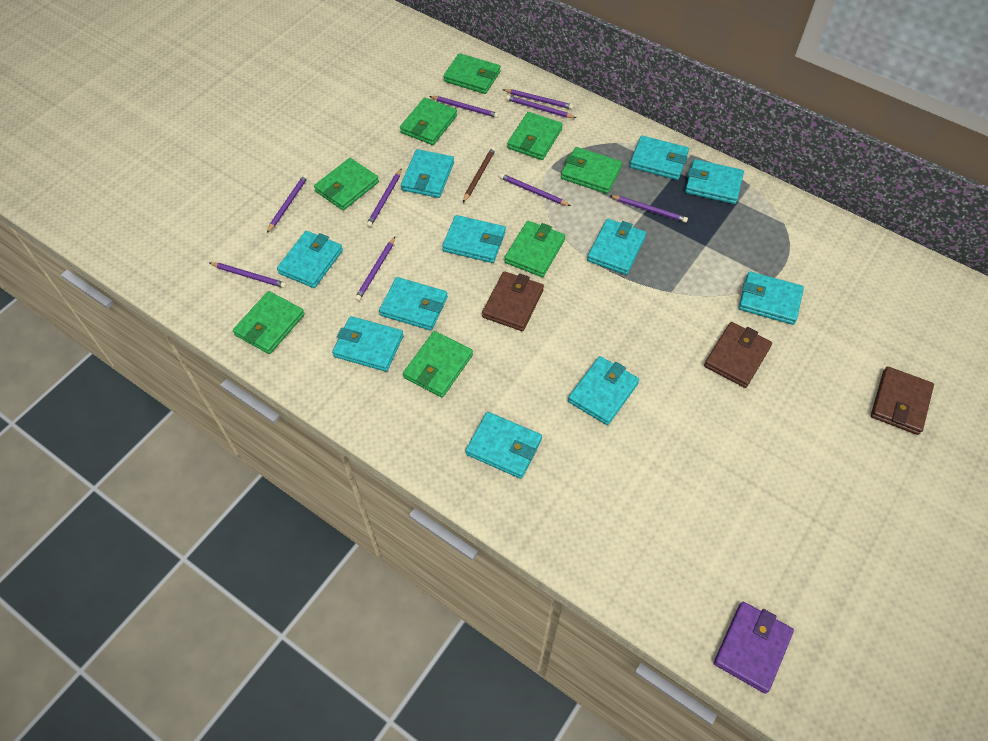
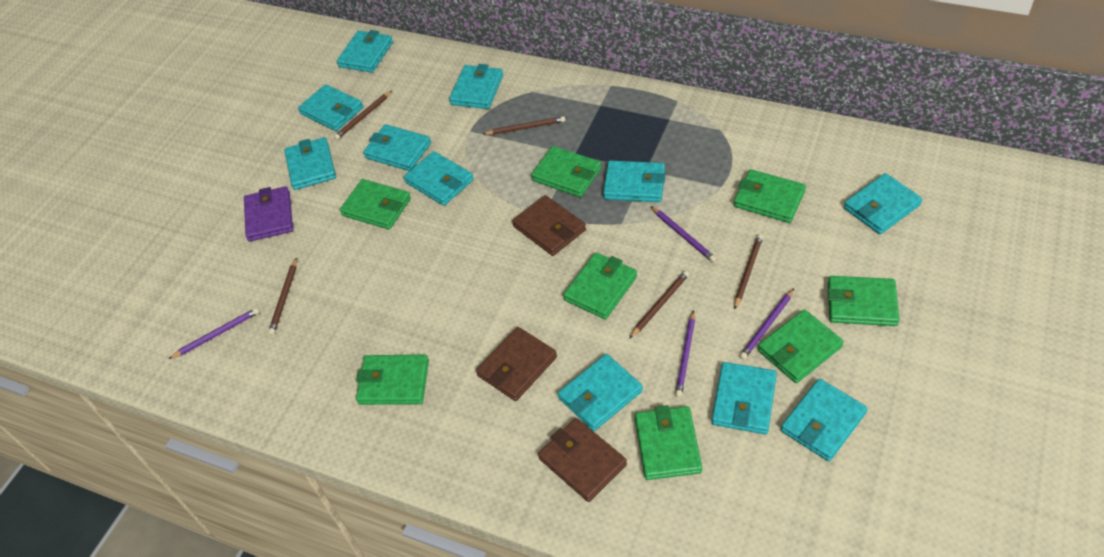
brown pencil: 1 -> 5
purple pencil: 9 -> 4

